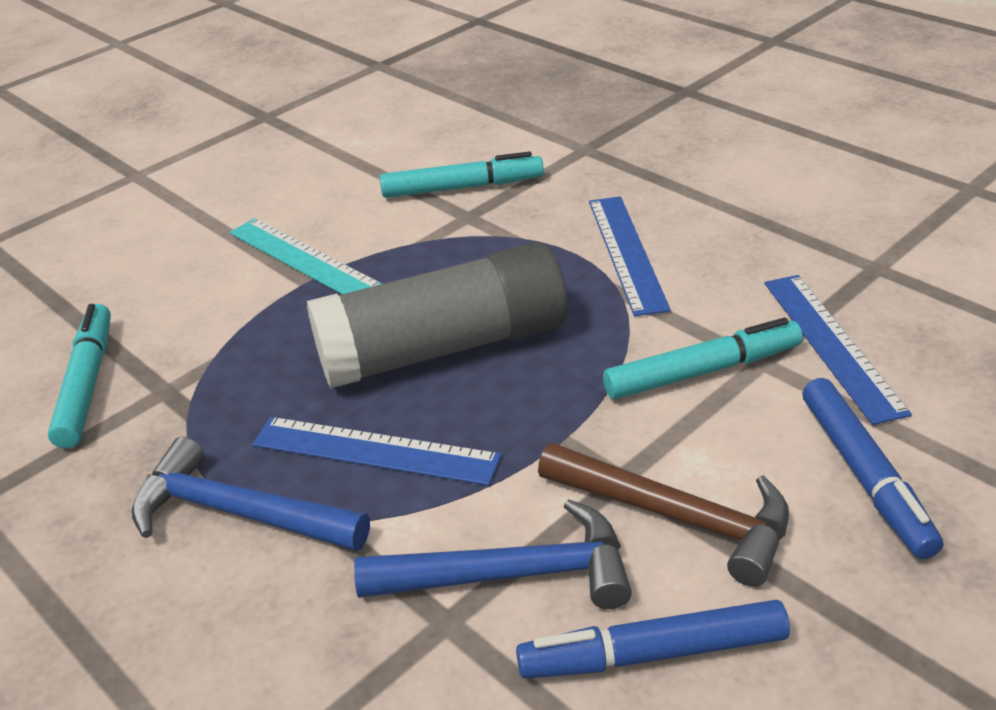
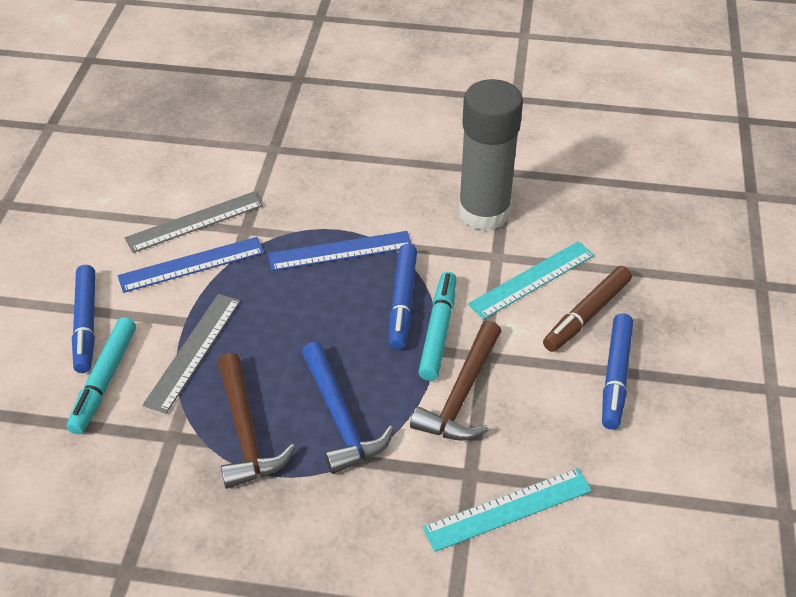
blue hammer: 2 -> 1
blue marker: 2 -> 3
blue ruler: 3 -> 2
brown hammer: 1 -> 2
brown marker: 0 -> 1
grey ruler: 0 -> 2
turquoise marker: 3 -> 2
turquoise ruler: 1 -> 2

